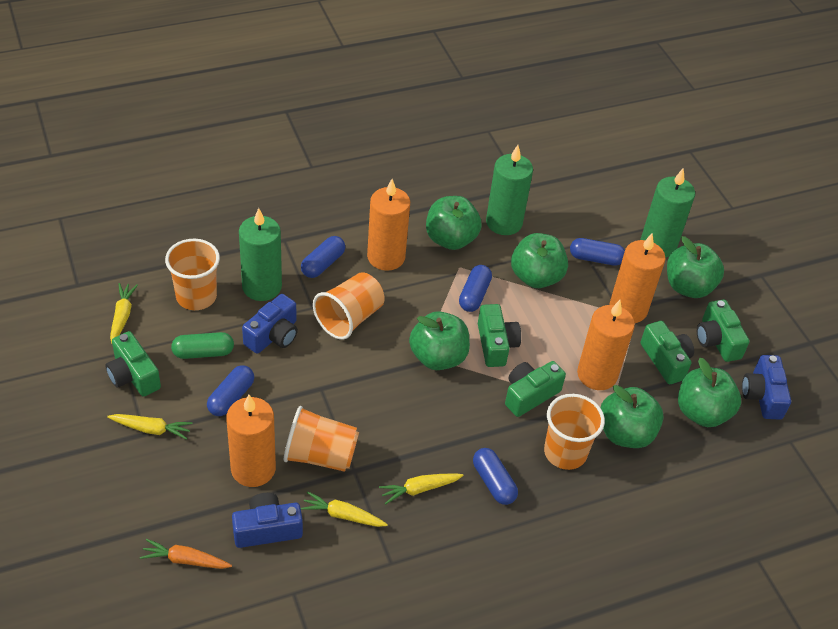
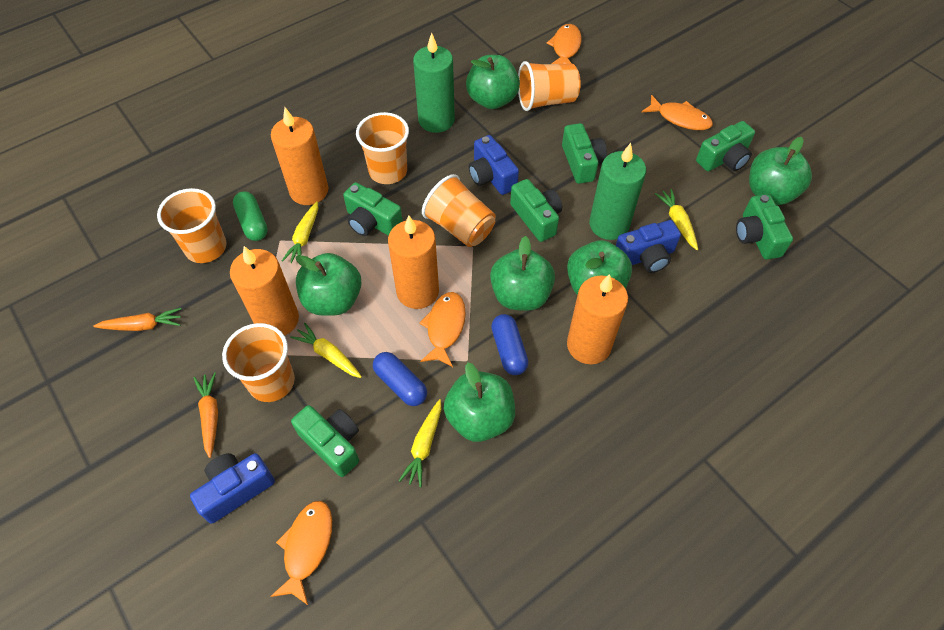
blue capsule: 5 -> 2
green camera: 5 -> 6
green candle: 3 -> 2
orange carrot: 1 -> 2
orange cup: 4 -> 5
orange fish: 0 -> 4

